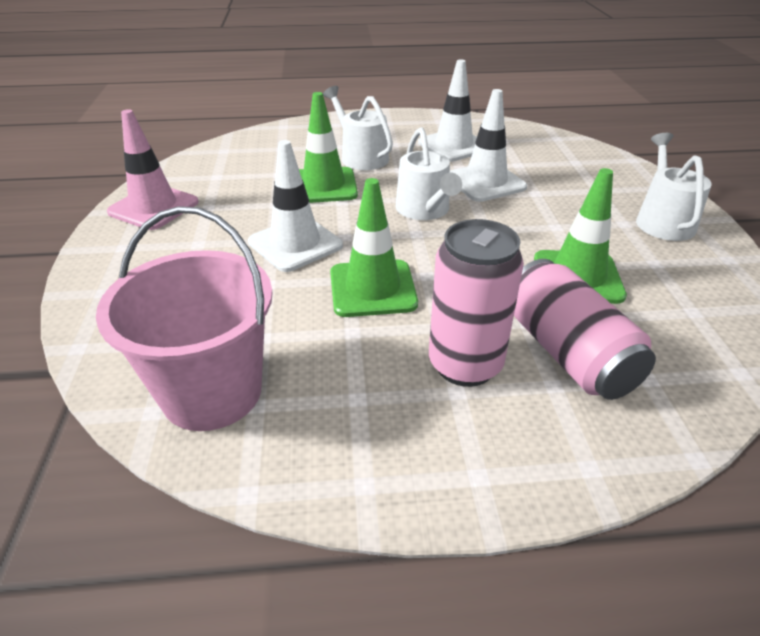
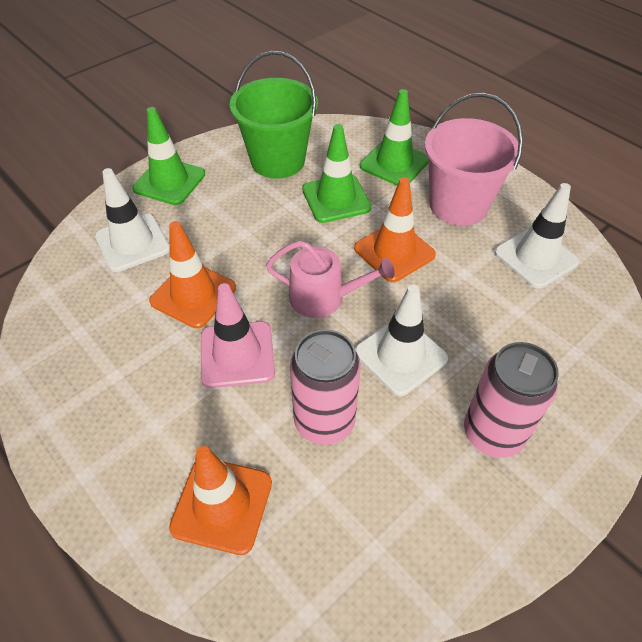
green bucket: 0 -> 1
orange traffic cone: 0 -> 3
pink watering can: 0 -> 1
white watering can: 3 -> 0

